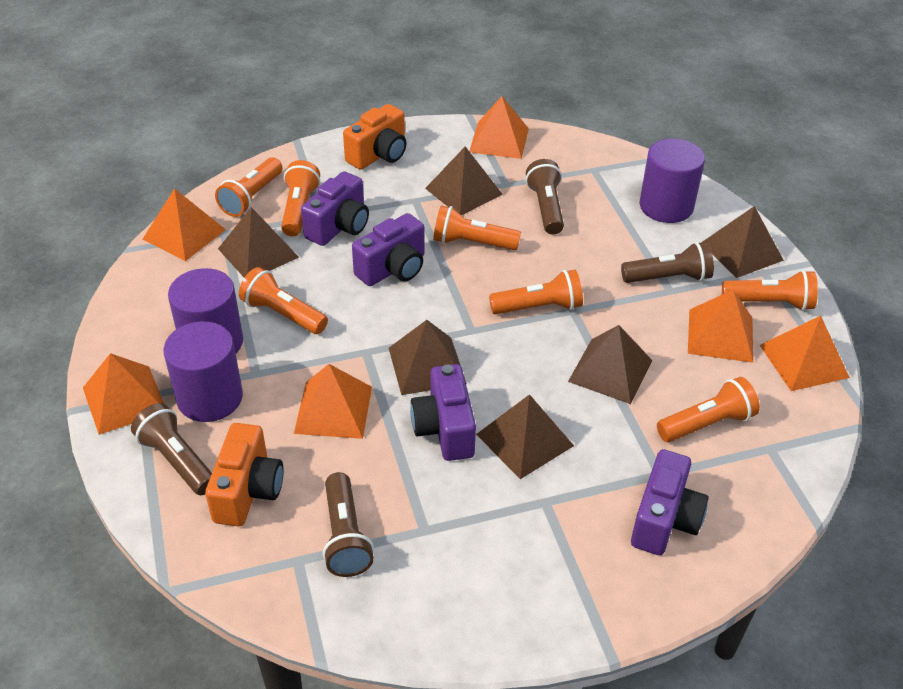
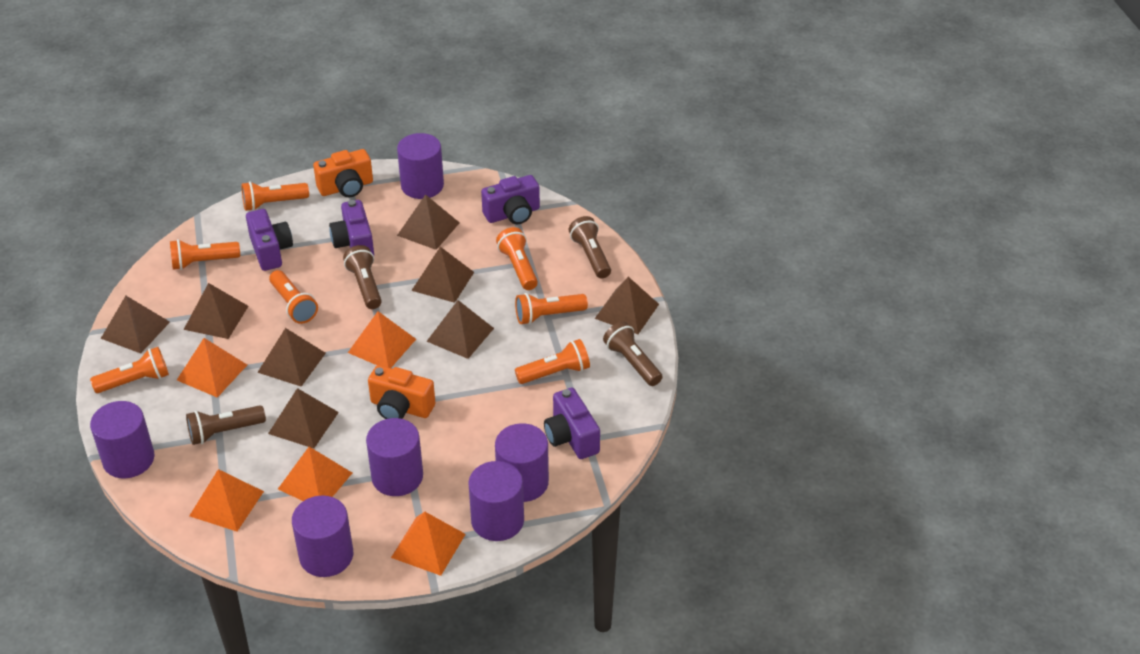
brown pyramid: 6 -> 8
orange pyramid: 6 -> 5
purple cylinder: 3 -> 6

